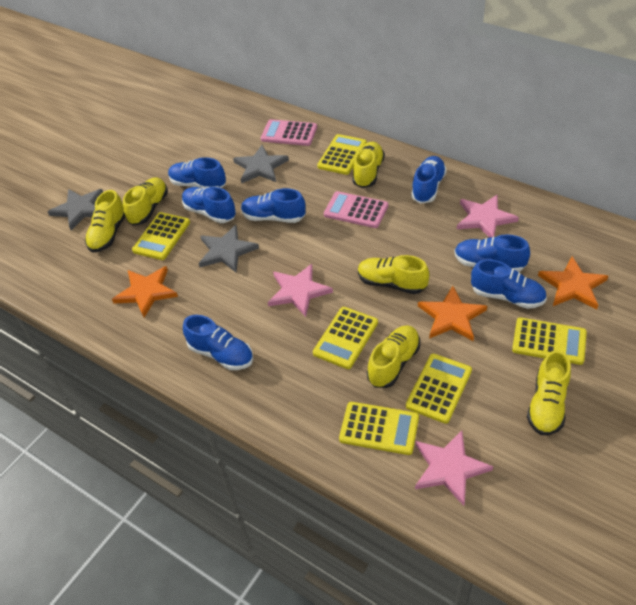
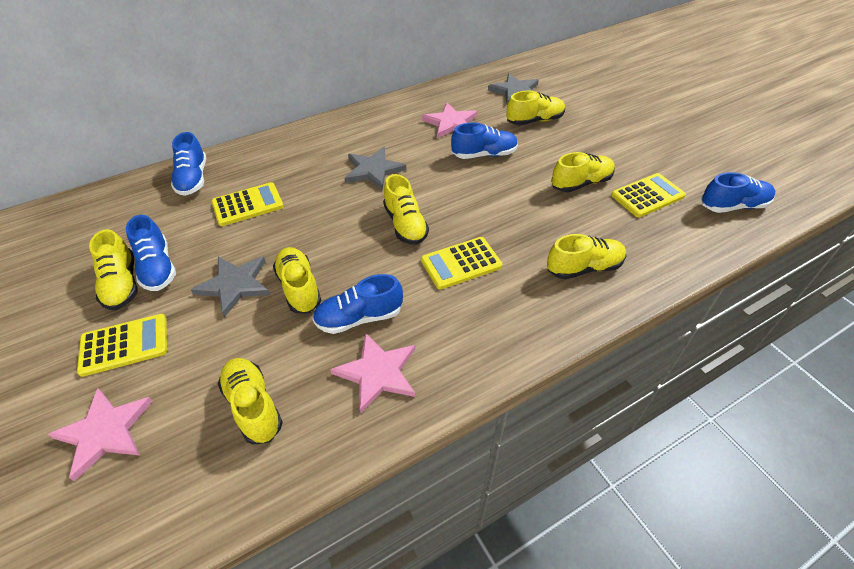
blue shoe: 7 -> 5
orange star: 3 -> 0
pink calculator: 2 -> 0
yellow calculator: 6 -> 4
yellow shoe: 6 -> 7

